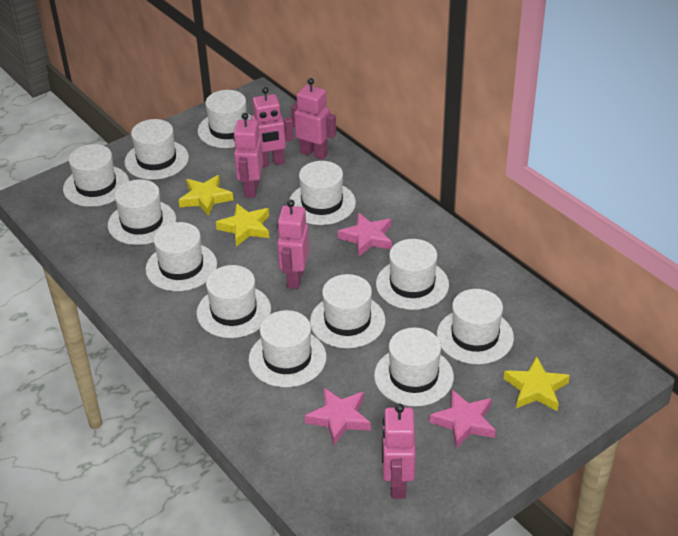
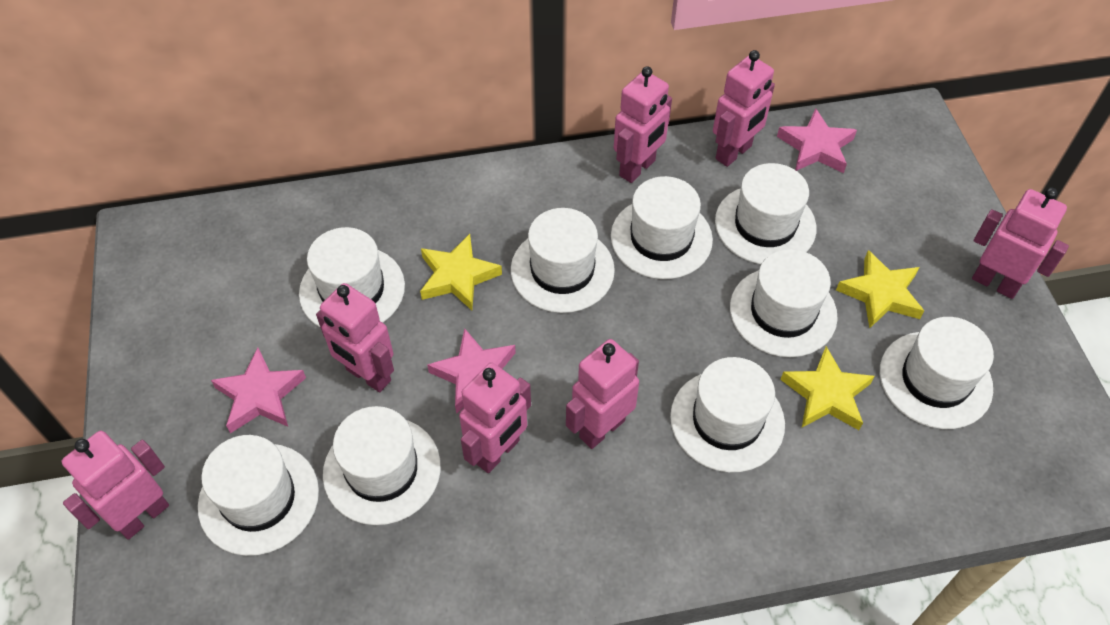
pink robot: 5 -> 7
white hat: 12 -> 9

